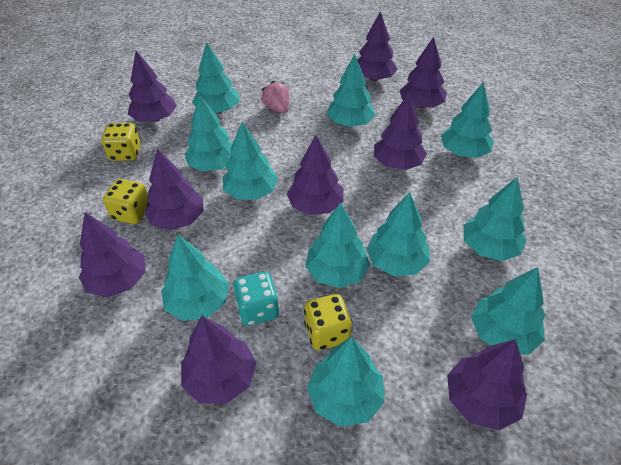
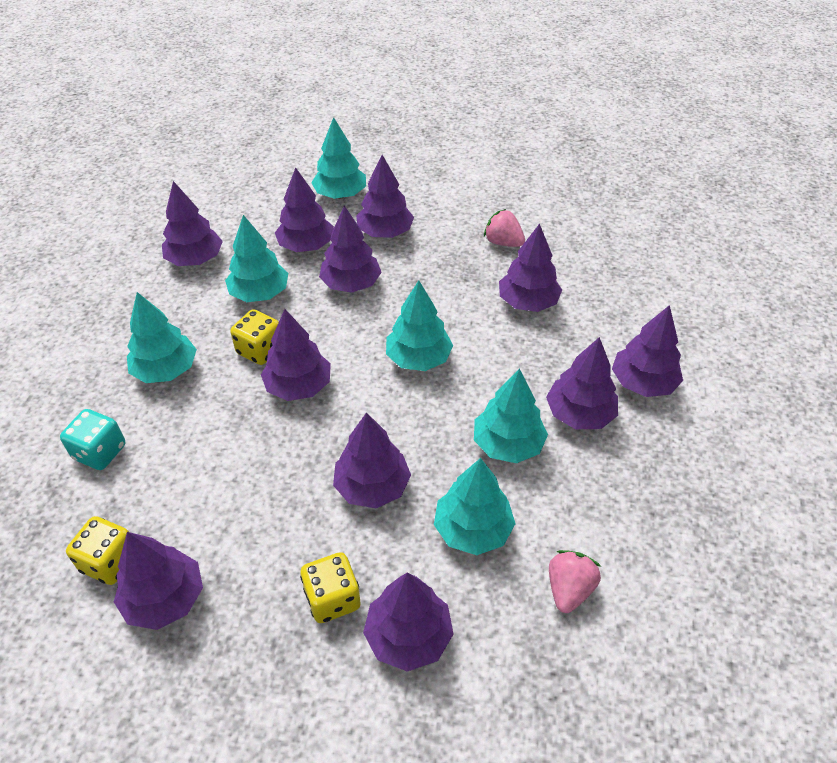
pink strawberry: 1 -> 2
purple tree: 9 -> 11
turquoise tree: 11 -> 6

